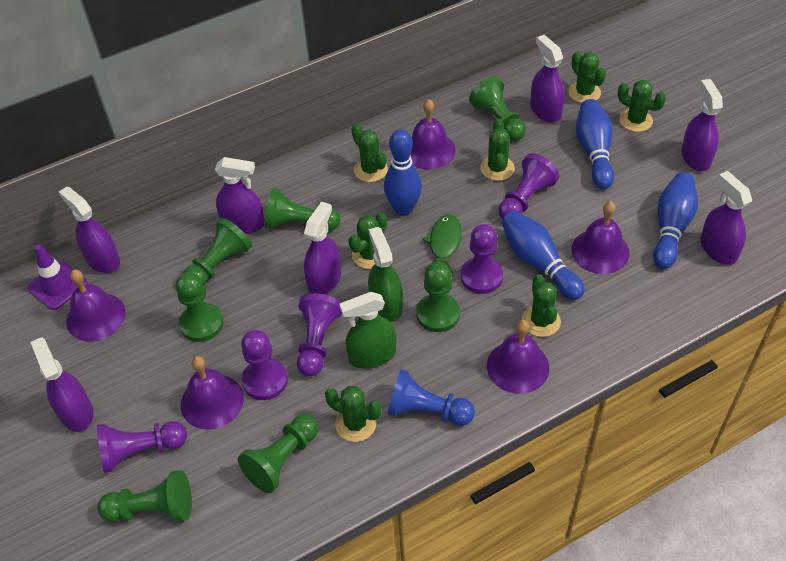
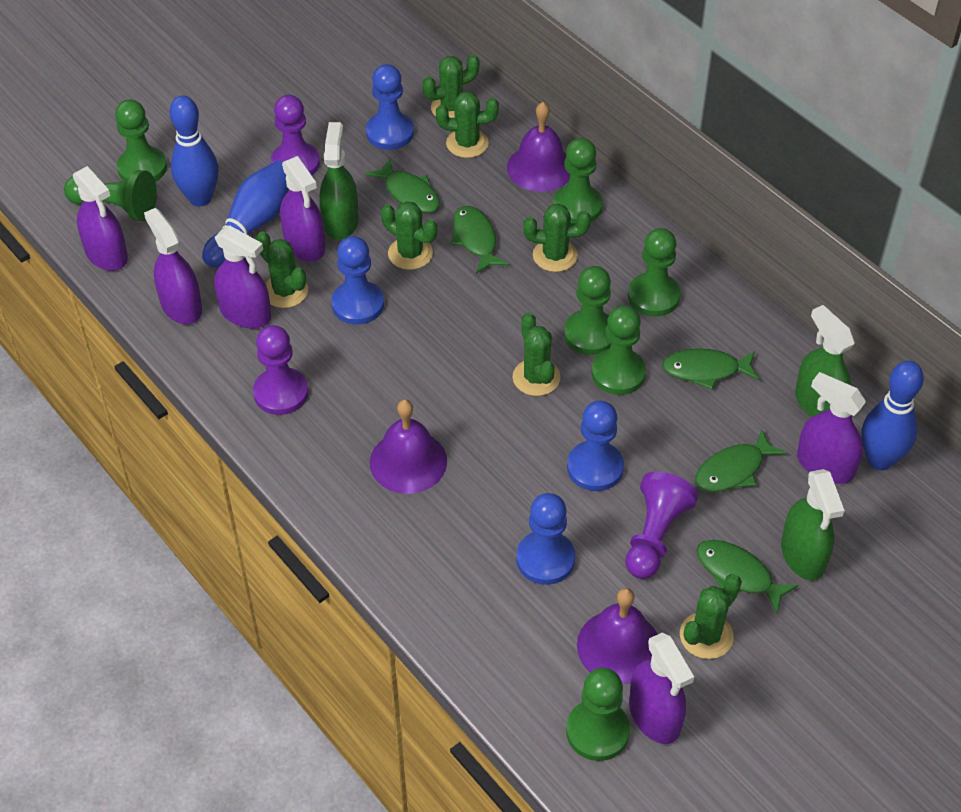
blue bowling pin: 4 -> 3
blue pawn: 1 -> 4
green fish: 1 -> 5
green spray bottle: 2 -> 3
purple bell: 5 -> 3
purple pawn: 5 -> 3
purple spray bottle: 7 -> 6
purple traffic cone: 1 -> 0

